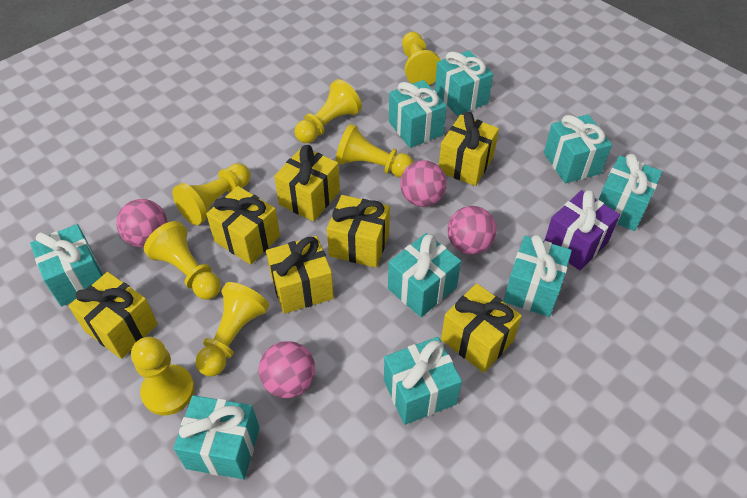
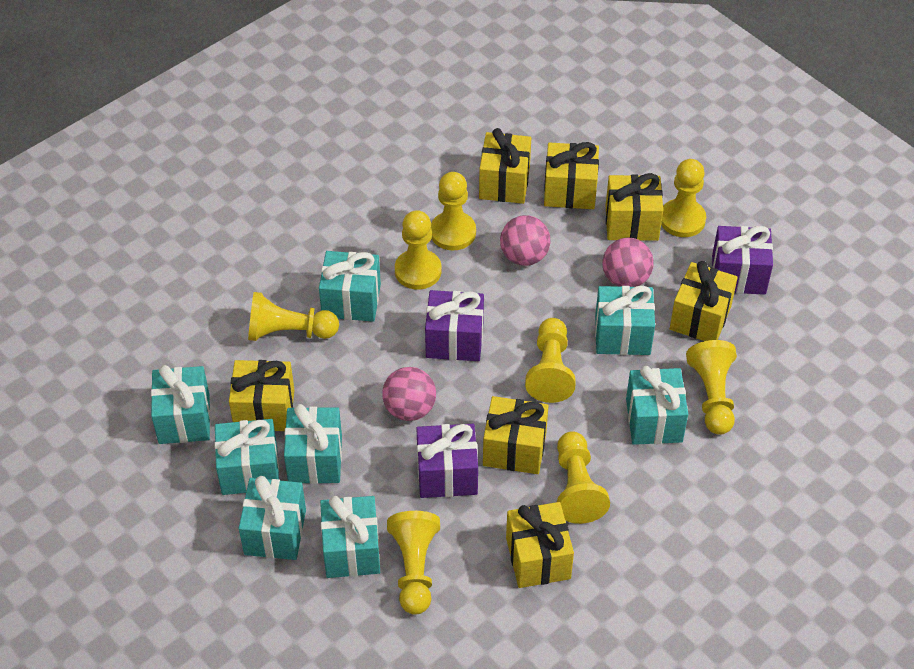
pink ball: 4 -> 3
purple gift: 1 -> 3
turquoise gift: 9 -> 8
yellow pawn: 7 -> 8

